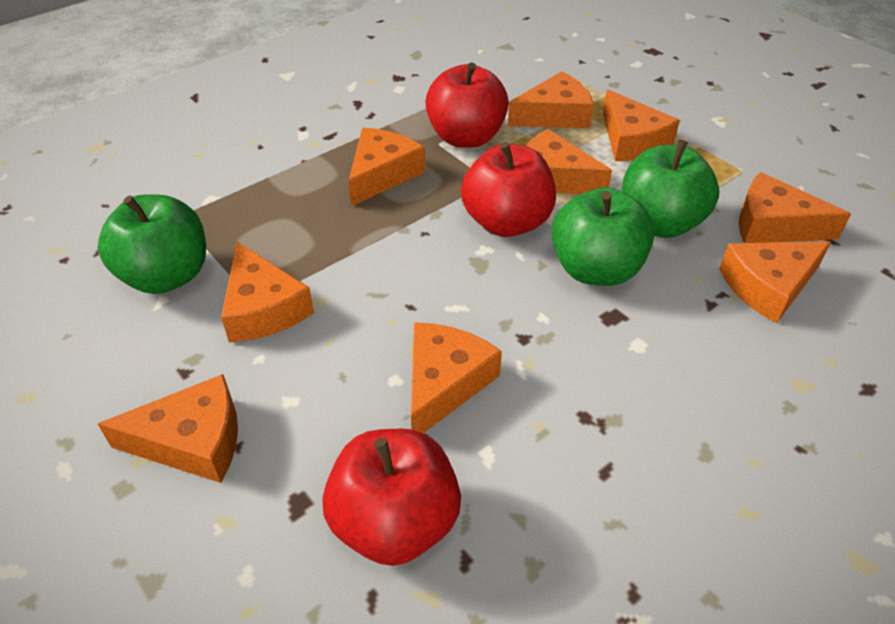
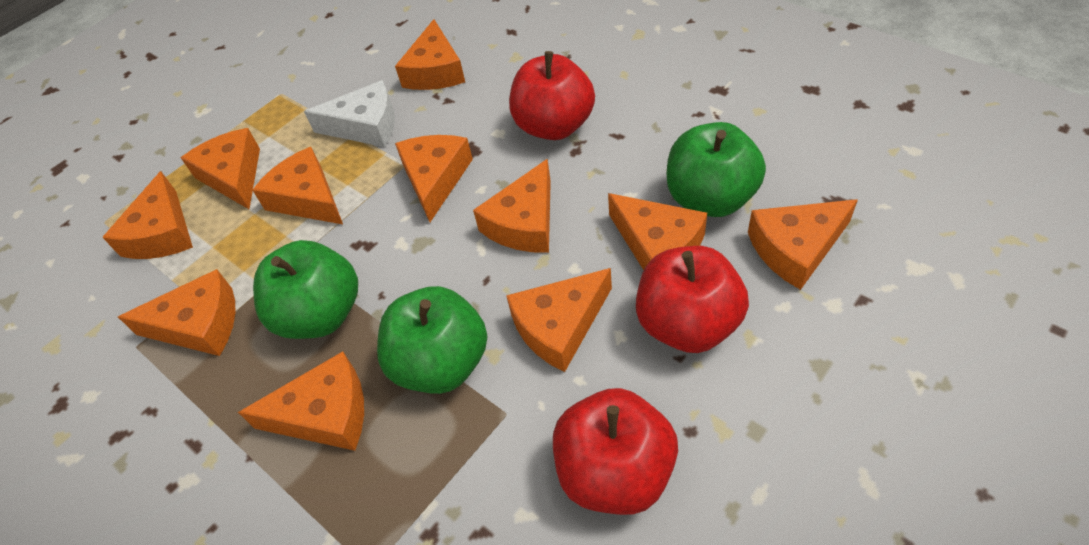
orange cheese: 9 -> 11
white cheese: 0 -> 1

